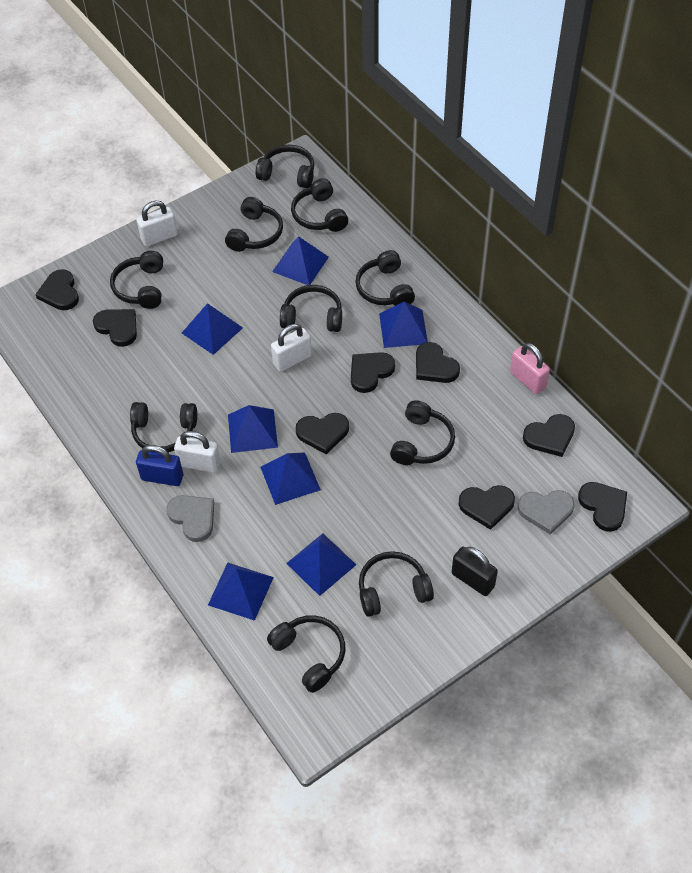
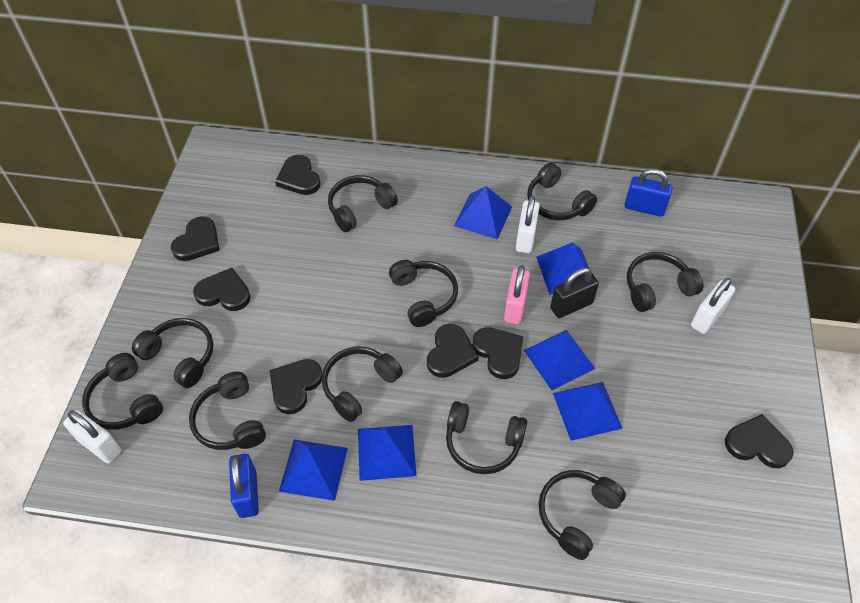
black heart: 8 -> 7
blue padlock: 1 -> 2
blue pyramid: 7 -> 6
grey heart: 2 -> 0

